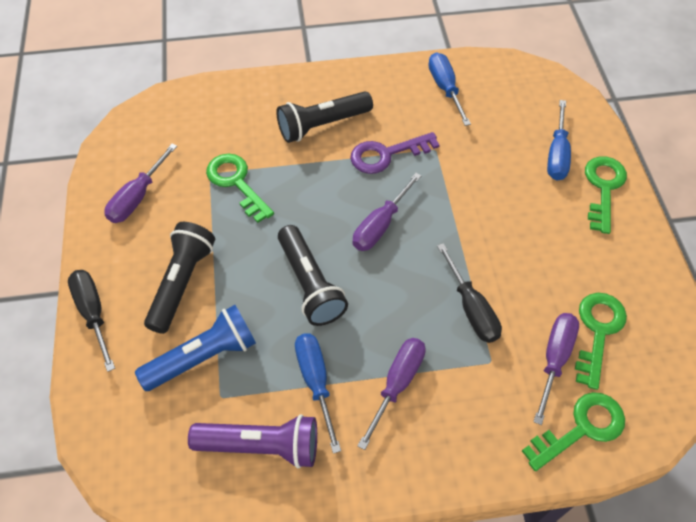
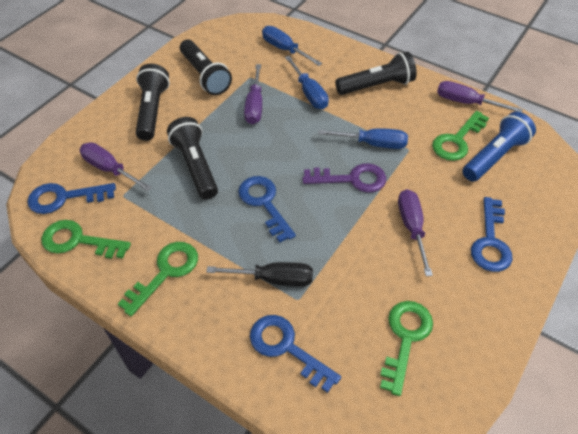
black flashlight: 3 -> 4
black screwdriver: 2 -> 1
blue key: 0 -> 4
purple flashlight: 1 -> 0

